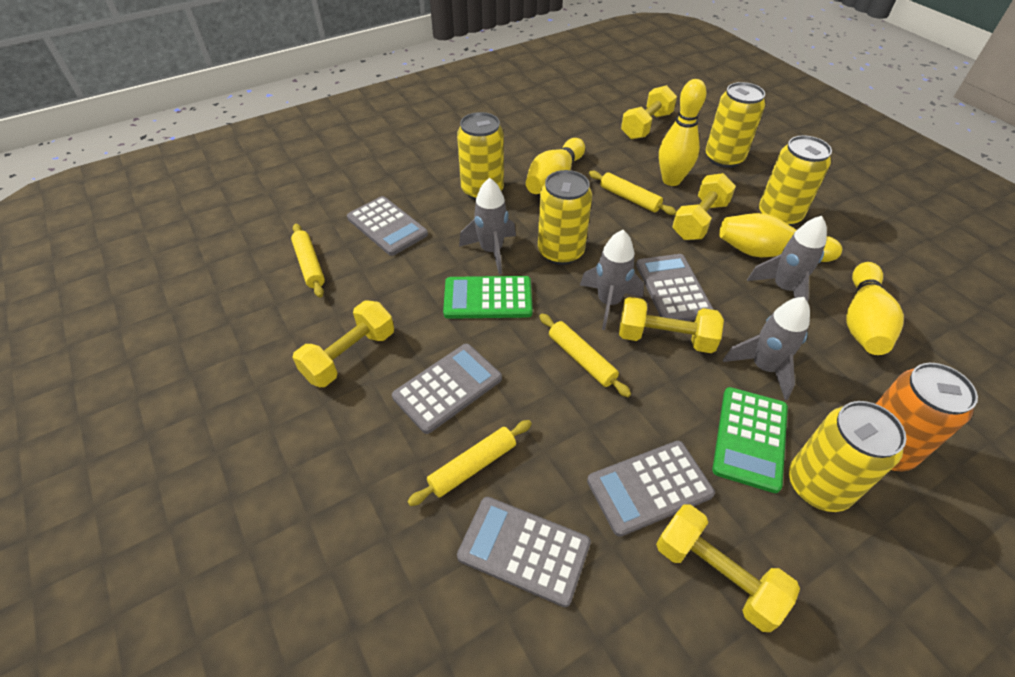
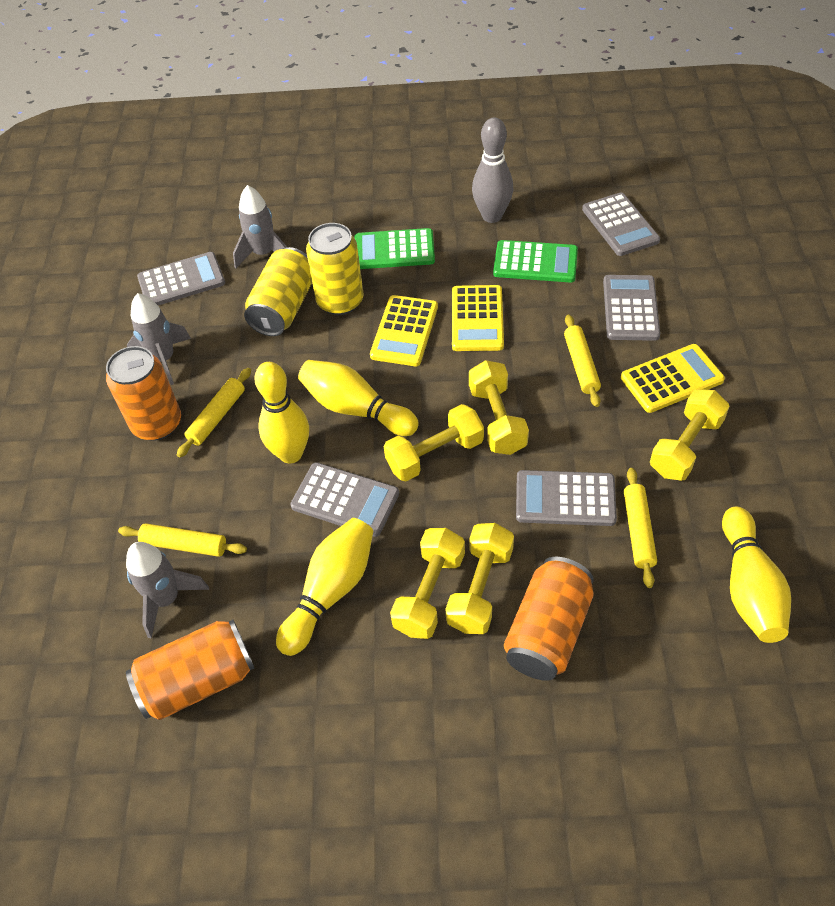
grey bowling pin: 0 -> 1
grey rocket: 4 -> 3
orange can: 1 -> 3
yellow calculator: 0 -> 3
yellow can: 5 -> 2

